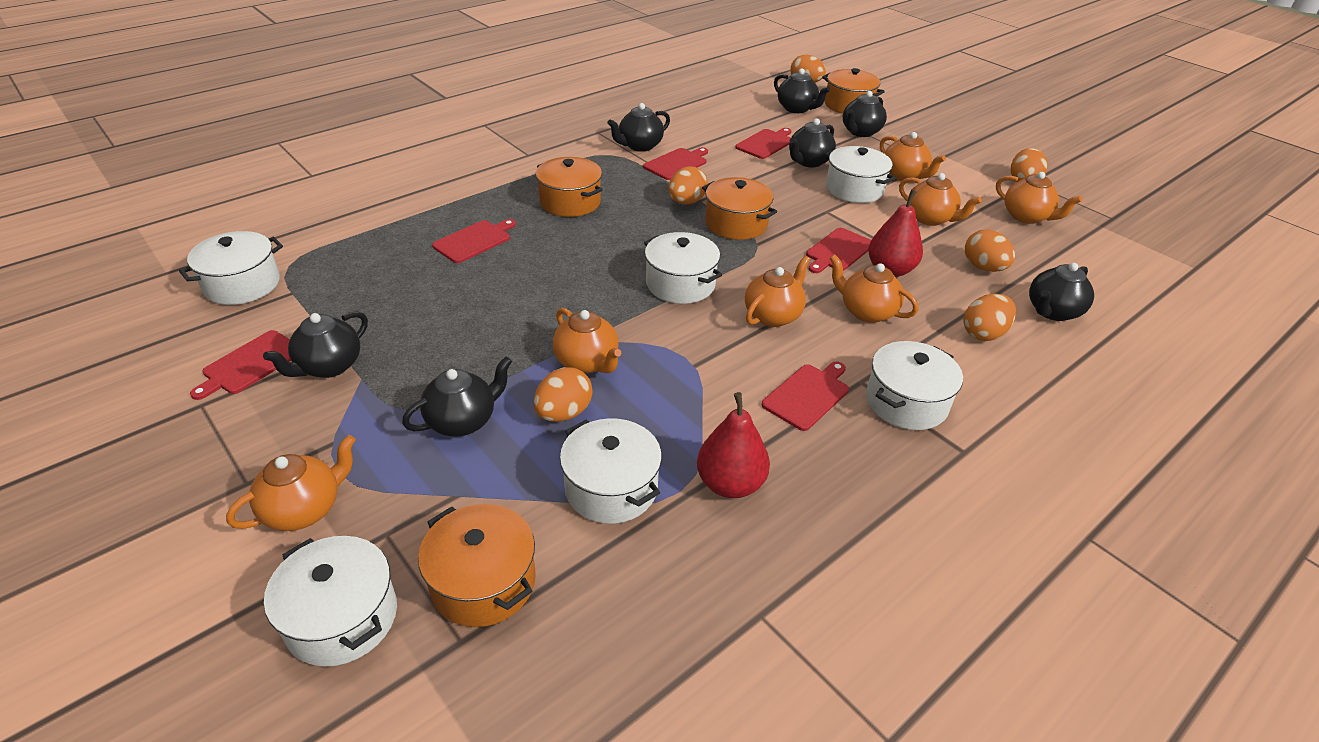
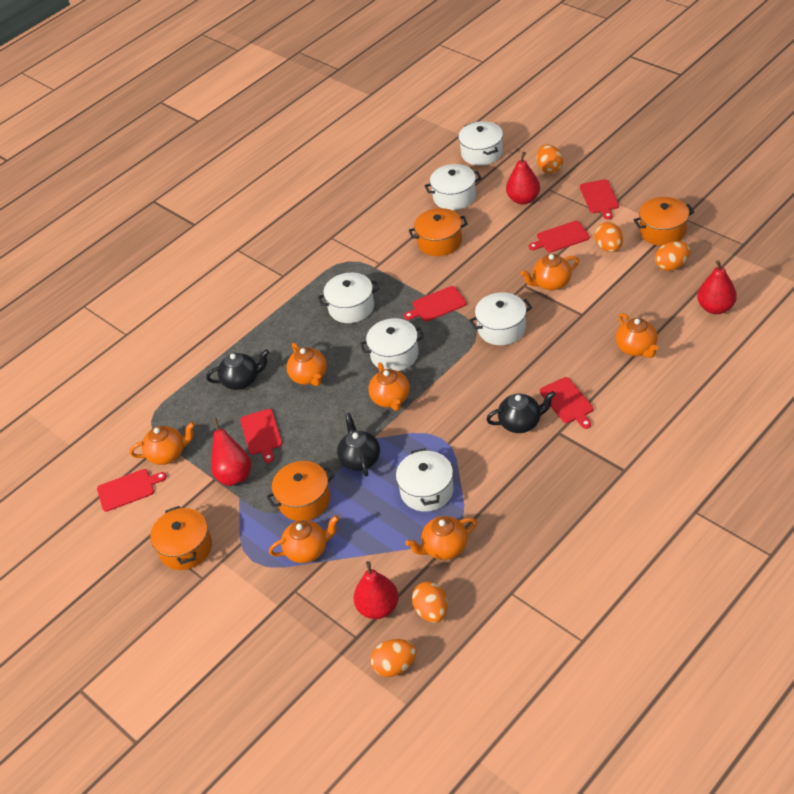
black teapot: 7 -> 3
orange egg: 6 -> 5
red pear: 2 -> 4

